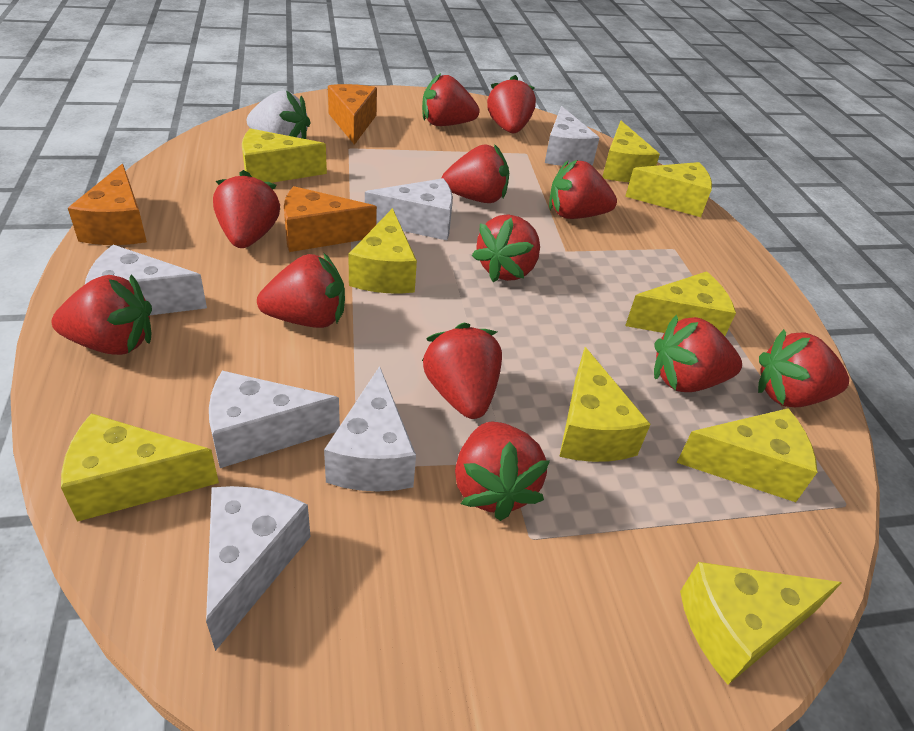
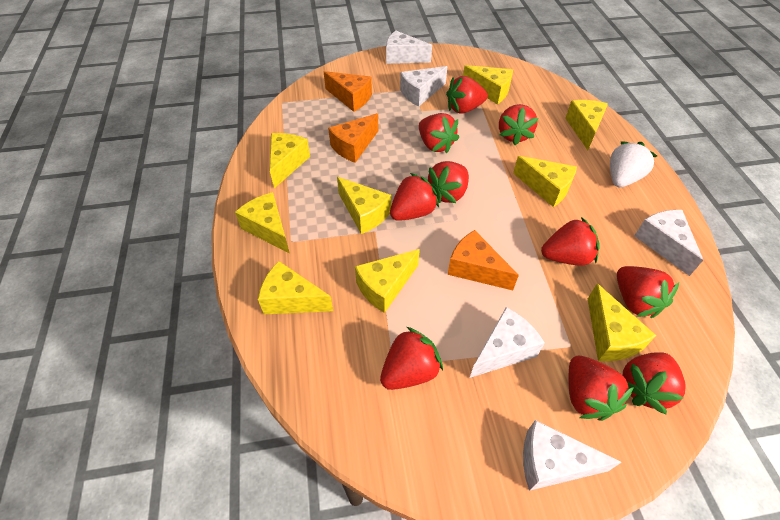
red strawberry: 12 -> 10
white cheese: 6 -> 5

